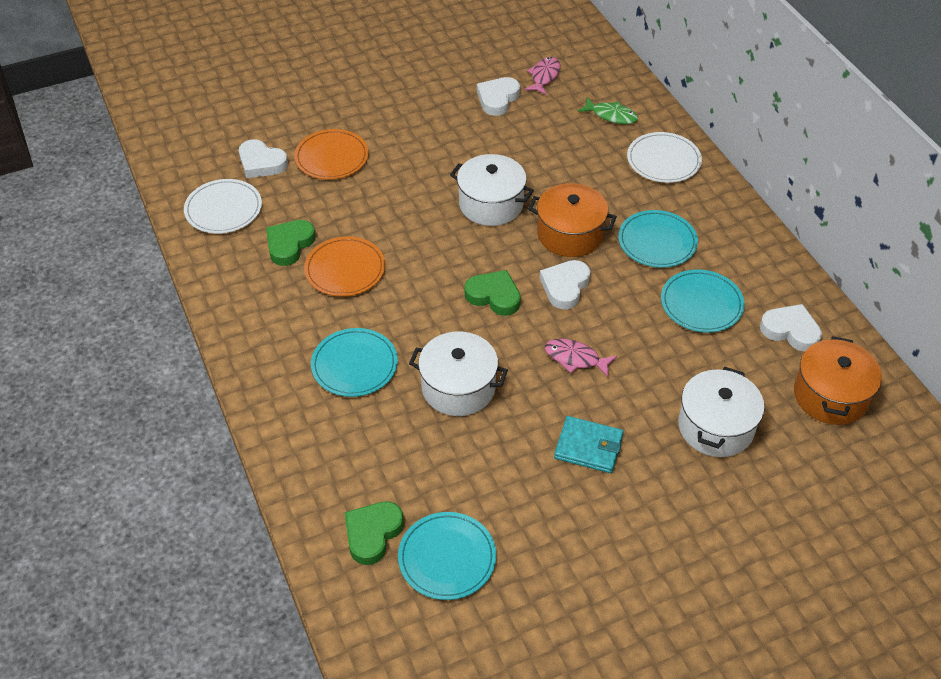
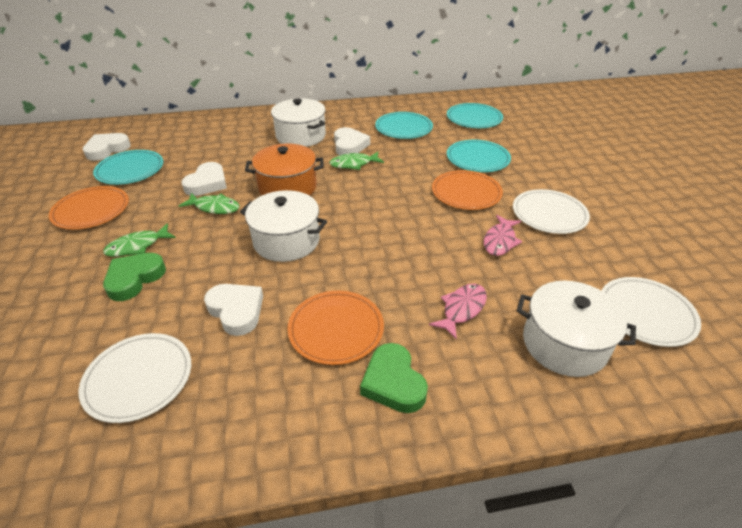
green fish: 1 -> 3
green heart: 3 -> 2
orange plate: 2 -> 3
orange pot: 2 -> 1
turquoise wallet: 1 -> 0
white plate: 2 -> 3

